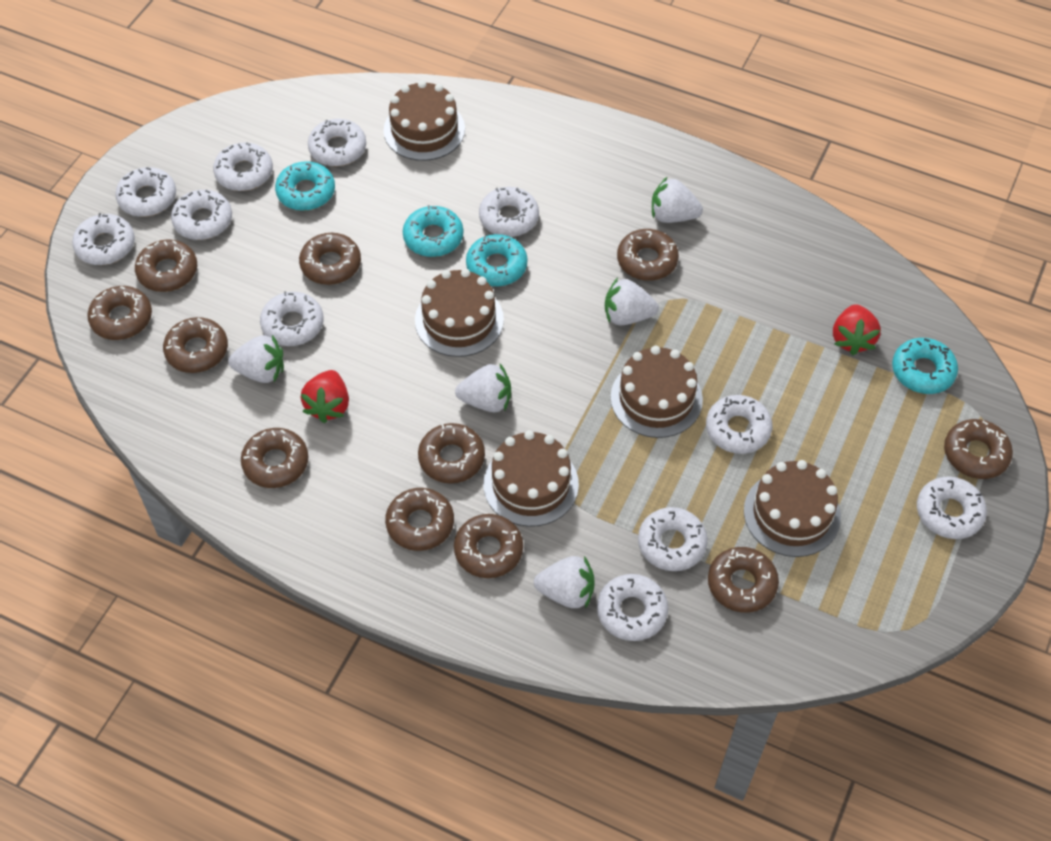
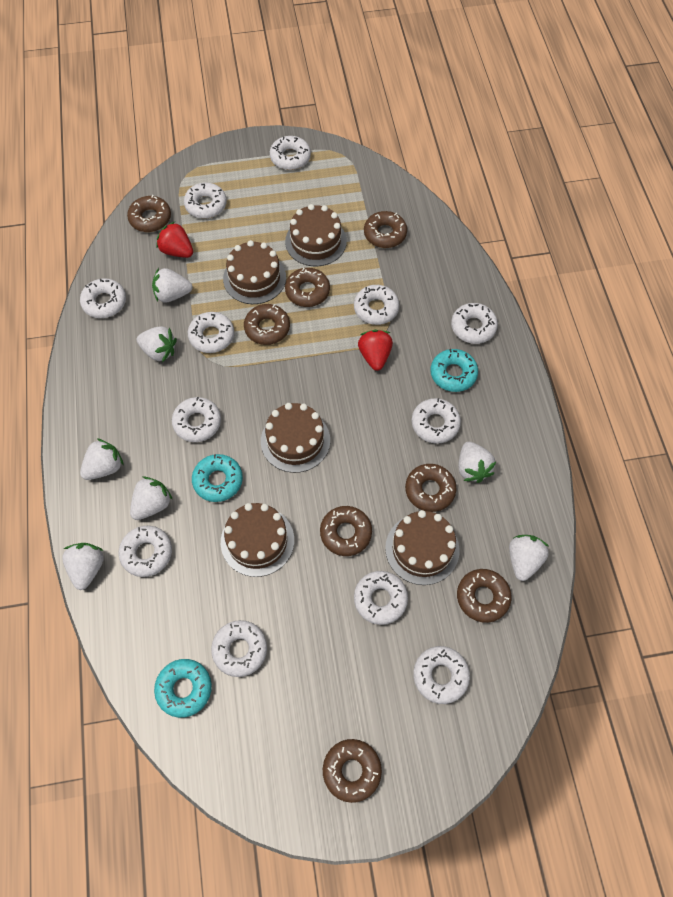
brown donut: 11 -> 8
turquoise donut: 4 -> 3
white donut: 11 -> 12
white strawberry: 5 -> 7

